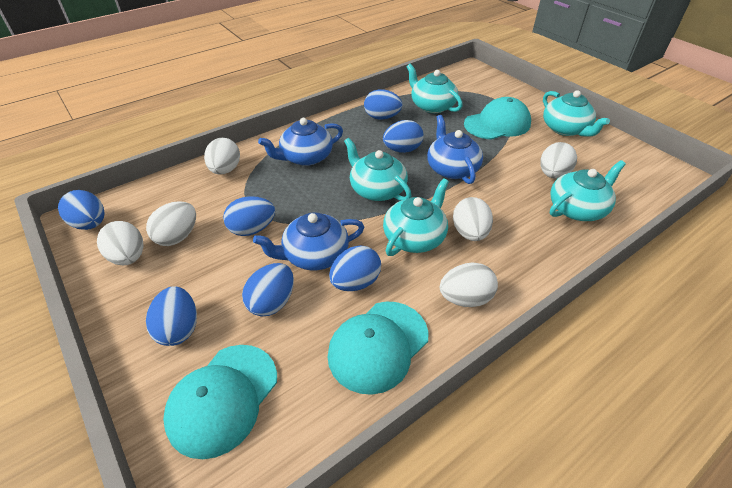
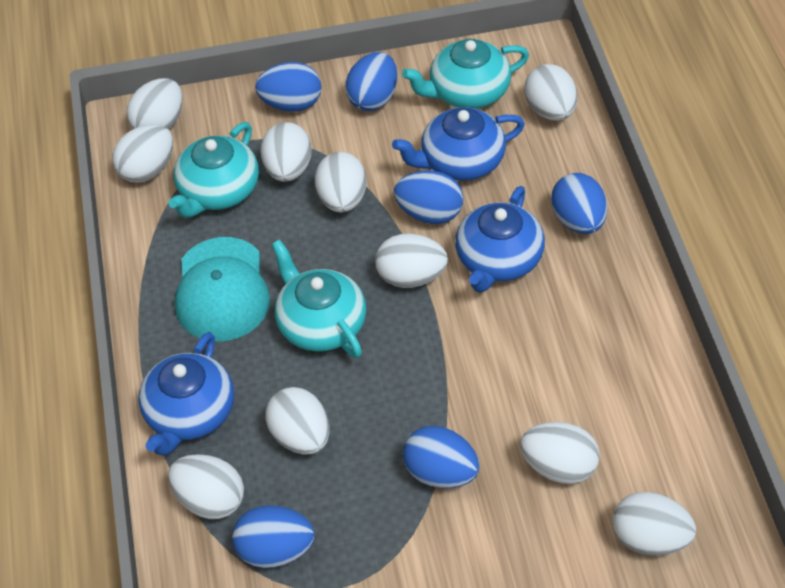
blue egg: 7 -> 6
turquoise cap: 3 -> 1
turquoise teapot: 5 -> 3
white egg: 6 -> 10

